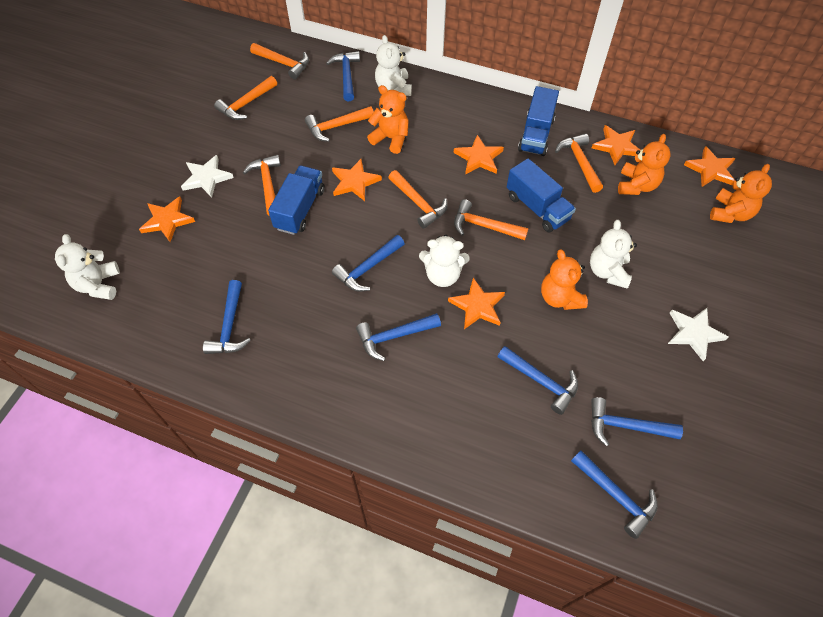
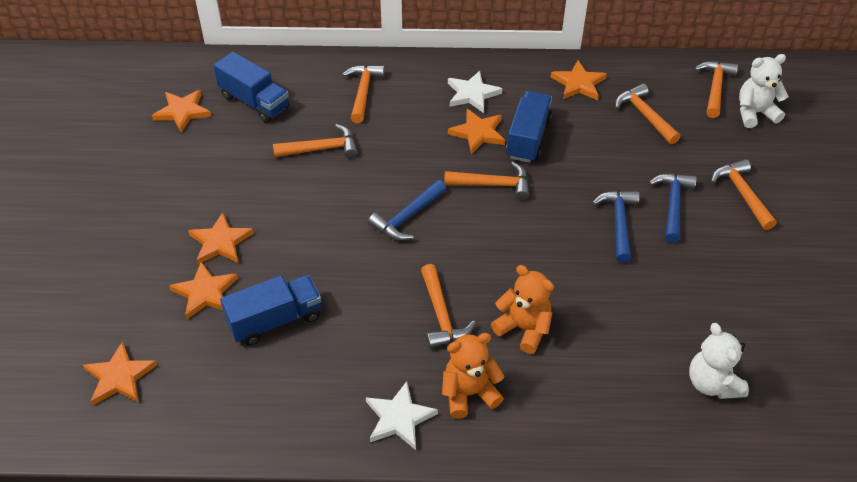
blue hammer: 7 -> 3
orange teddy bear: 4 -> 2
white teddy bear: 4 -> 2

